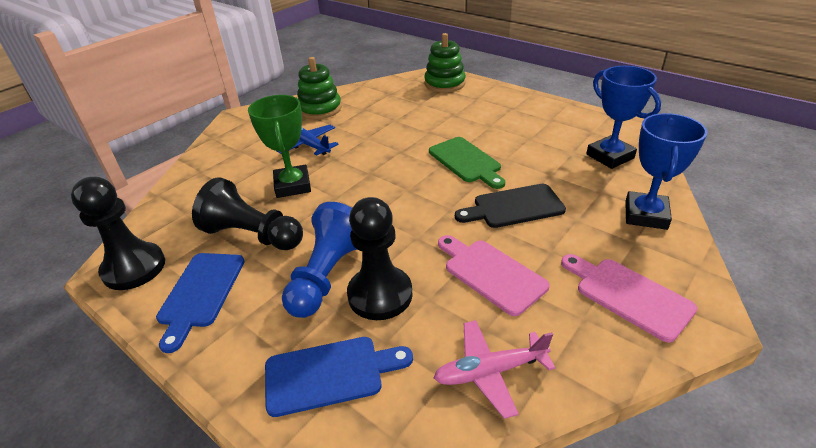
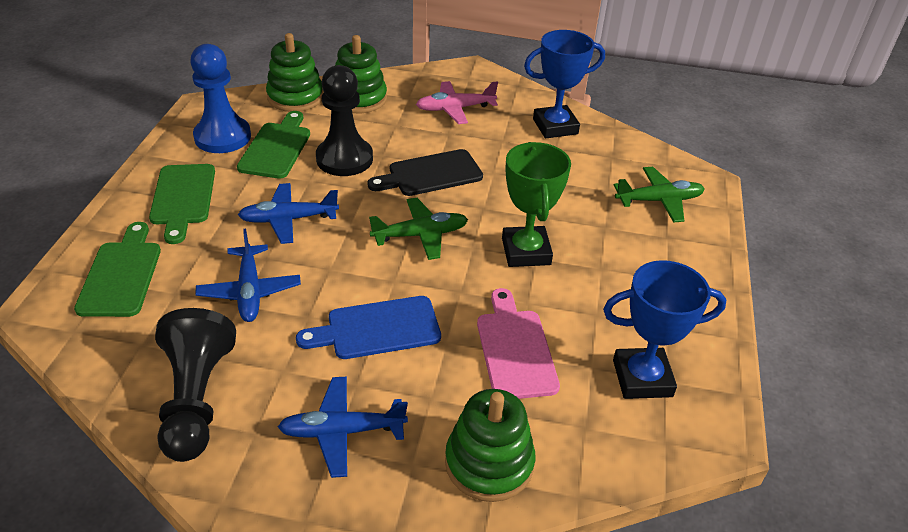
black pawn: 3 -> 2
blue cutting board: 2 -> 1
blue plane: 1 -> 3
green cutting board: 1 -> 3
green plane: 0 -> 2
green stacking toy: 2 -> 3
pink cutting board: 2 -> 1

